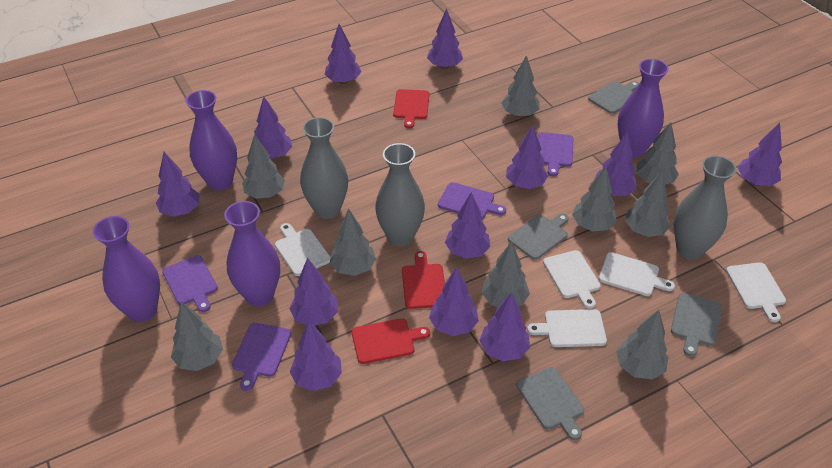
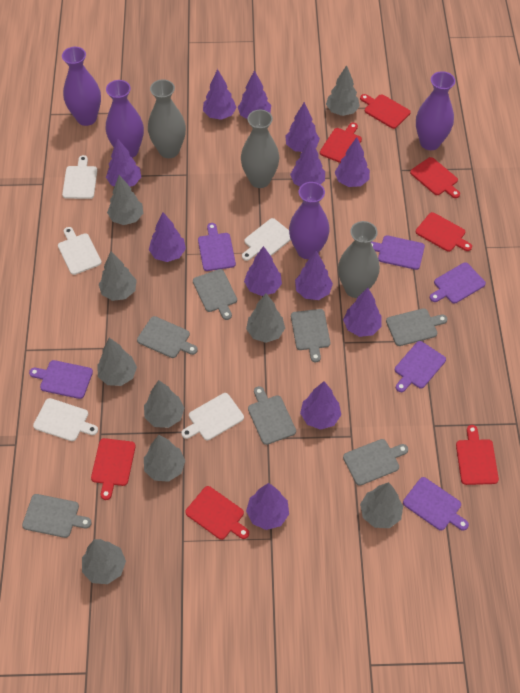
grey cutting board: 4 -> 7
purple cutting board: 4 -> 6
red cutting board: 3 -> 7

